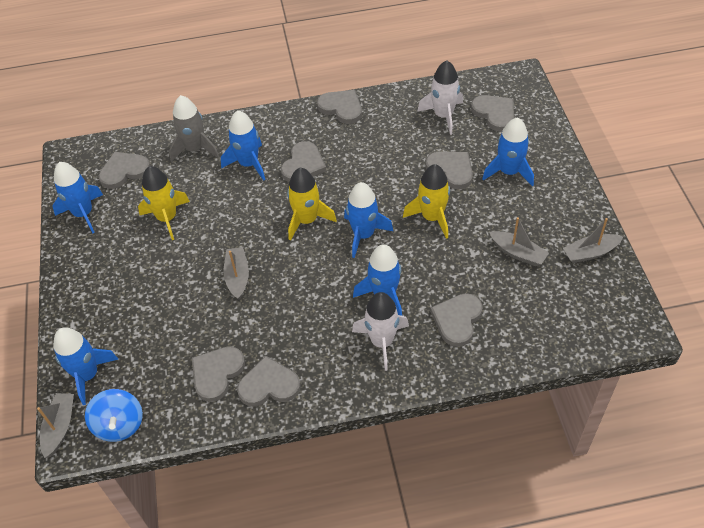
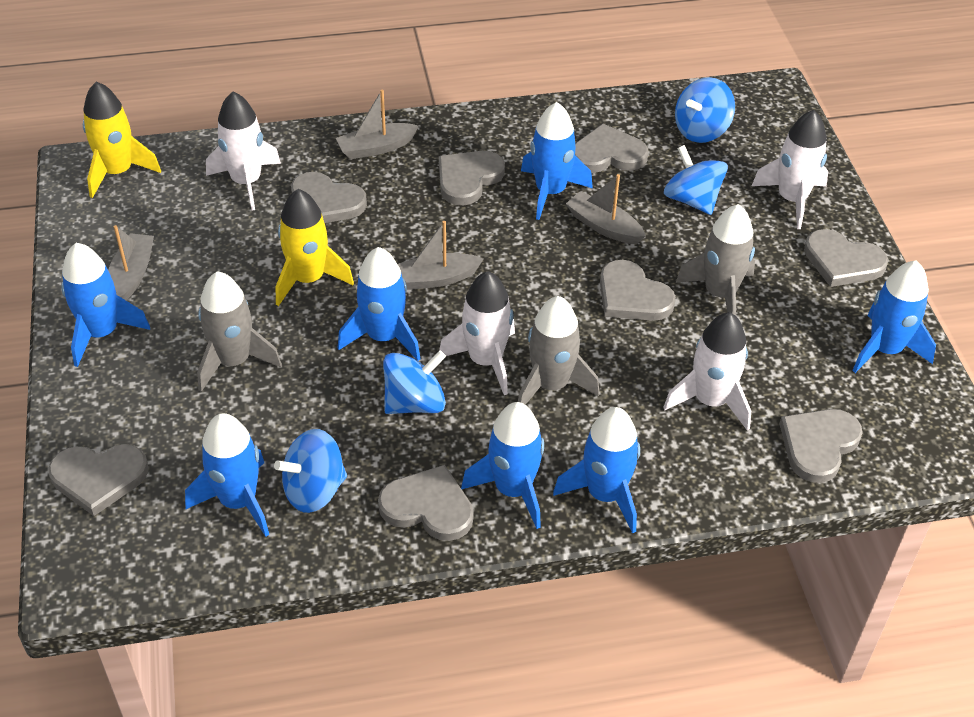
blue rocket: 6 -> 7
blue spinning top: 1 -> 4
grey rocket: 1 -> 3
white rocket: 2 -> 4
yellow rocket: 3 -> 2

